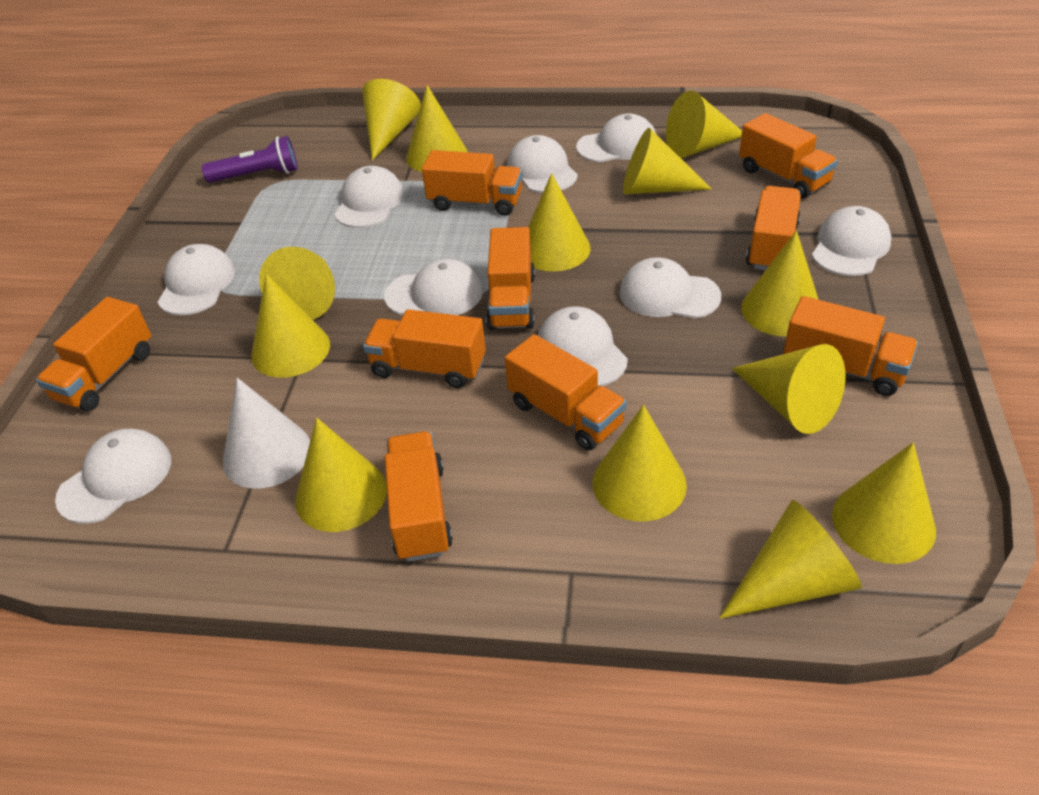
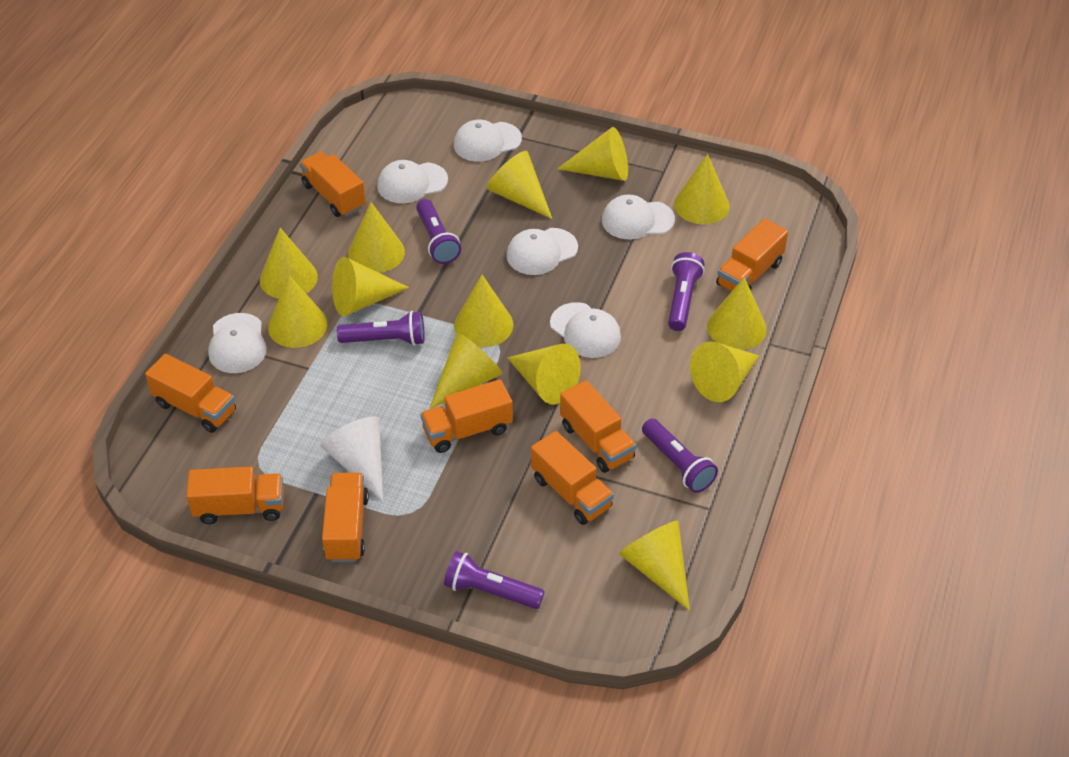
orange truck: 9 -> 8
purple flashlight: 1 -> 5
white cap: 9 -> 6

